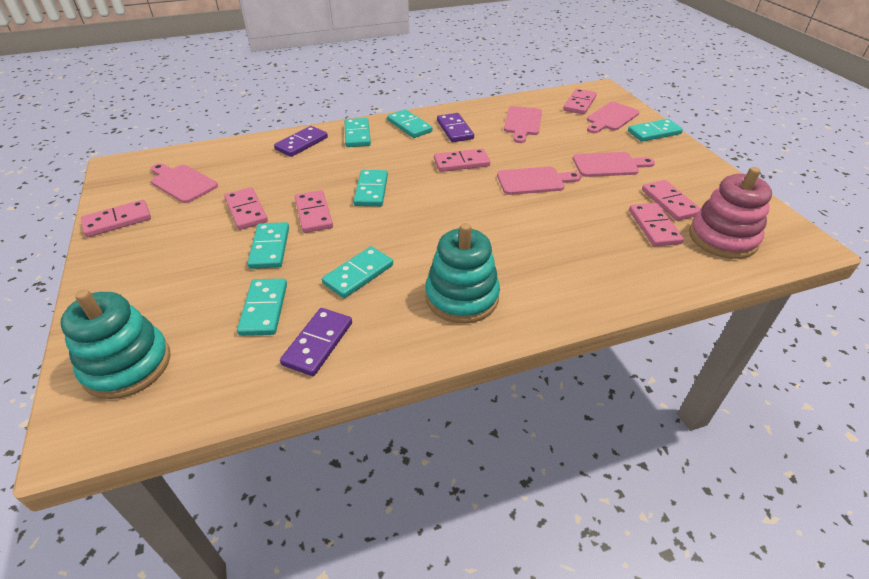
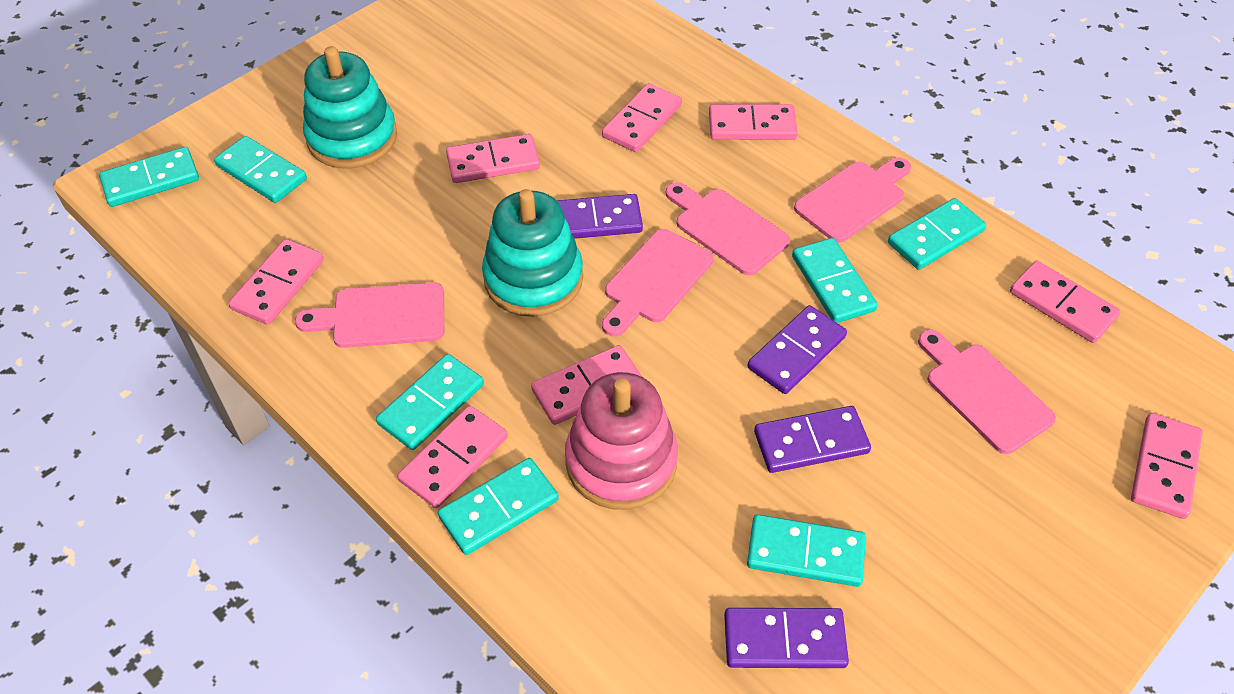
pink domino: 7 -> 8
purple domino: 3 -> 4

